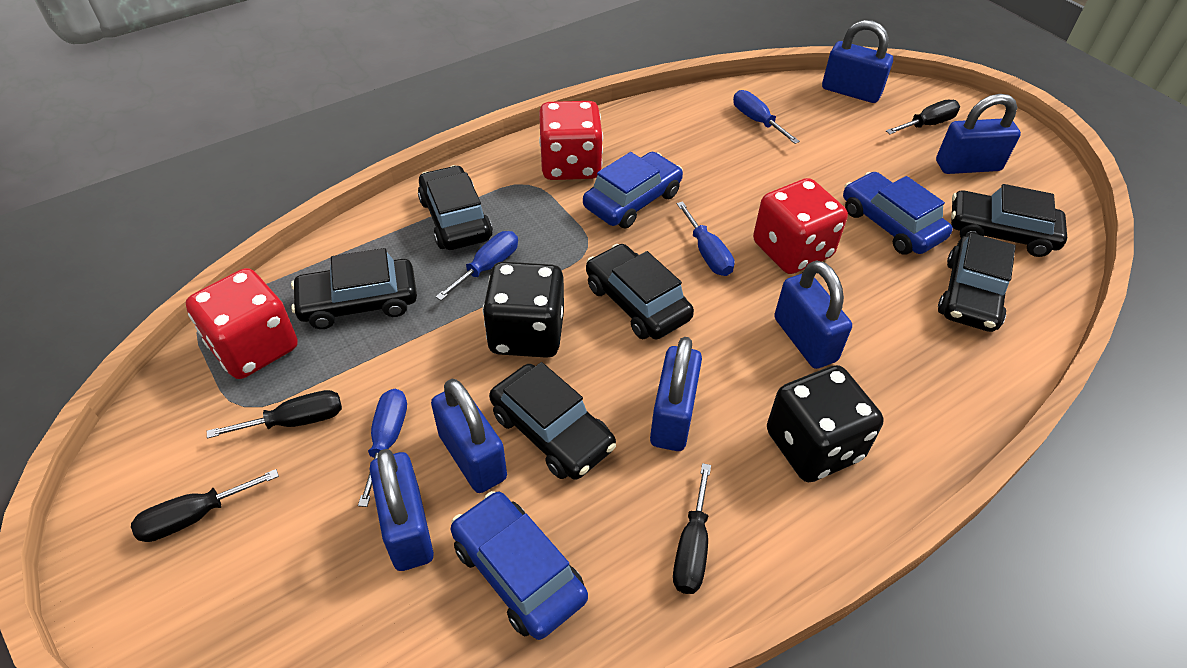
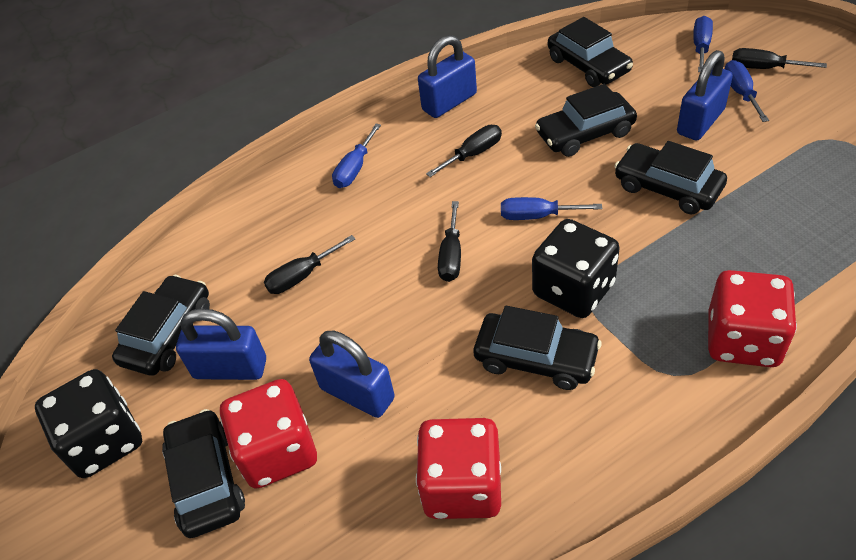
blue car: 3 -> 0
blue padlock: 6 -> 4

